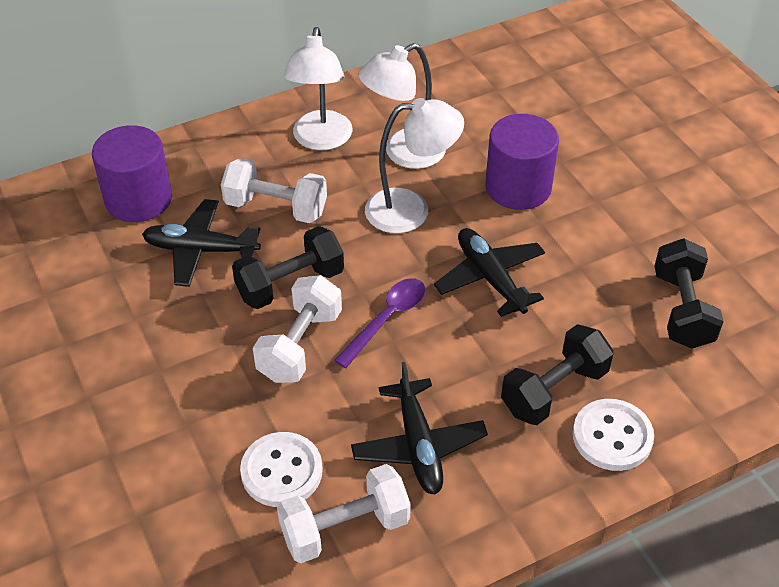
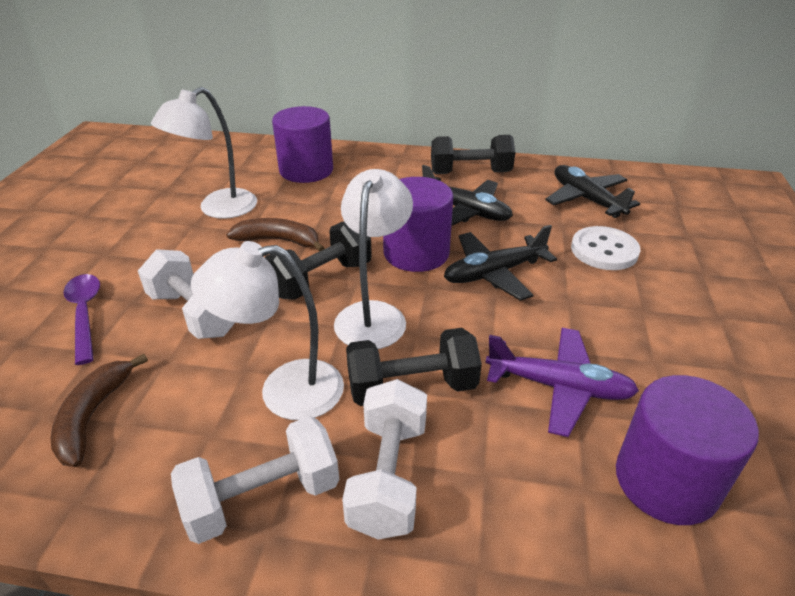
brown banana: 0 -> 2
purple cylinder: 2 -> 3
purple plane: 0 -> 1
white button: 2 -> 1

